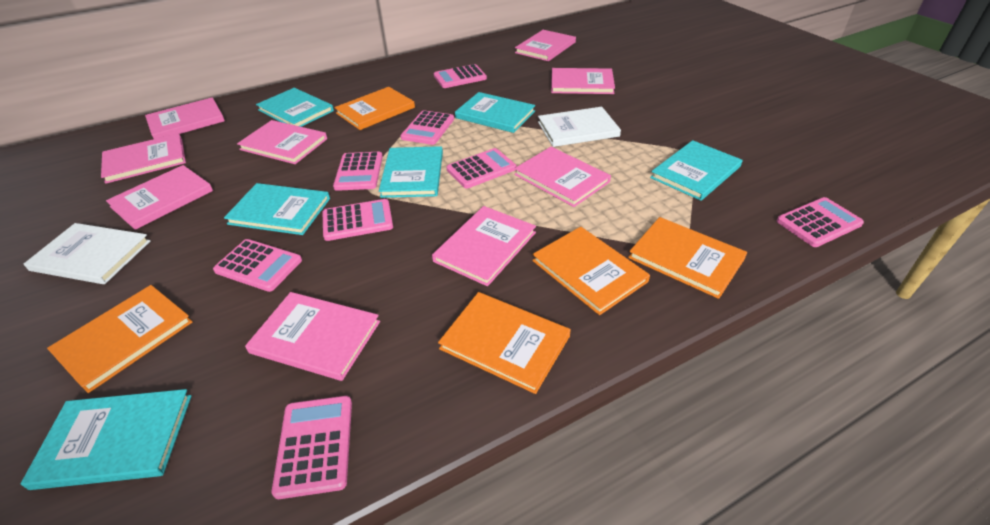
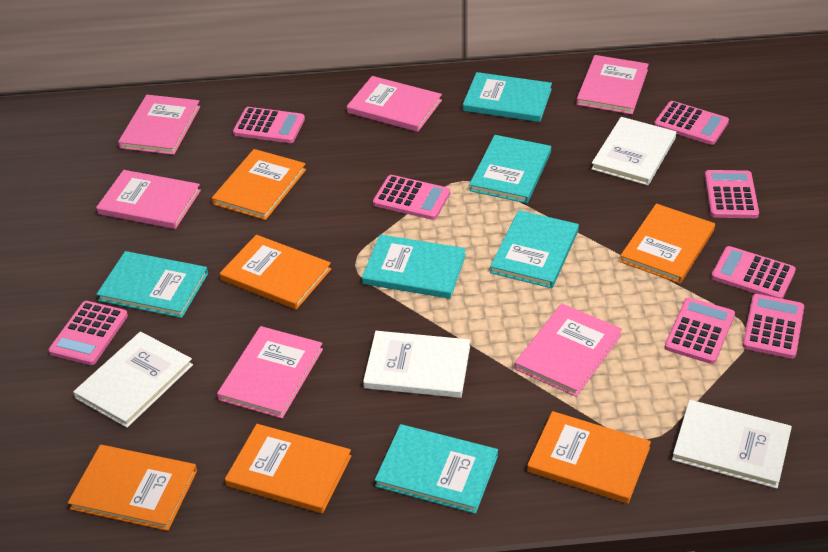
orange book: 5 -> 6
pink book: 9 -> 6
white book: 2 -> 4

